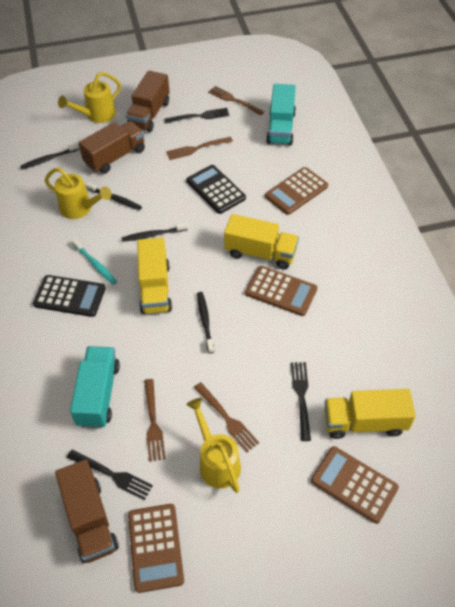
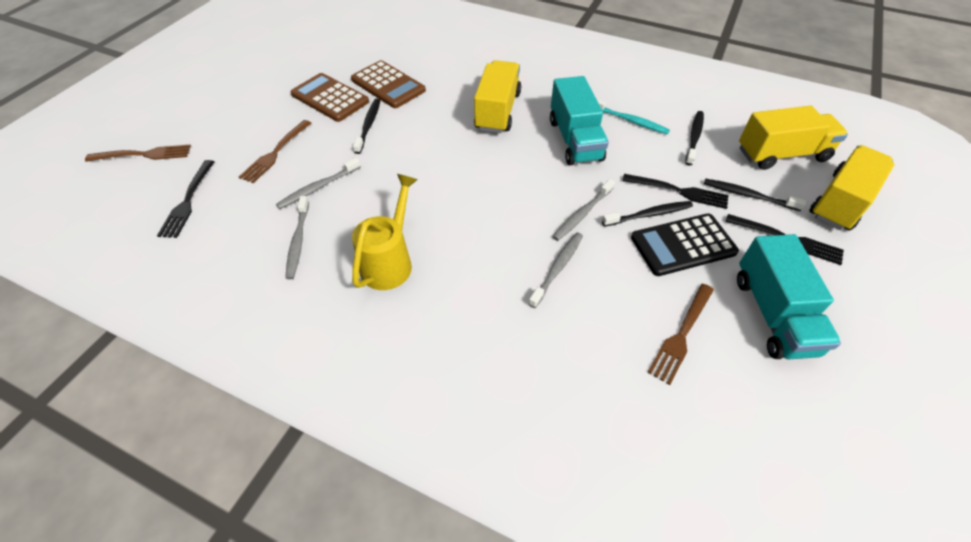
black calculator: 2 -> 1
brown calculator: 4 -> 2
brown fork: 4 -> 3
brown truck: 3 -> 0
grey toothbrush: 0 -> 4
yellow watering can: 3 -> 1

